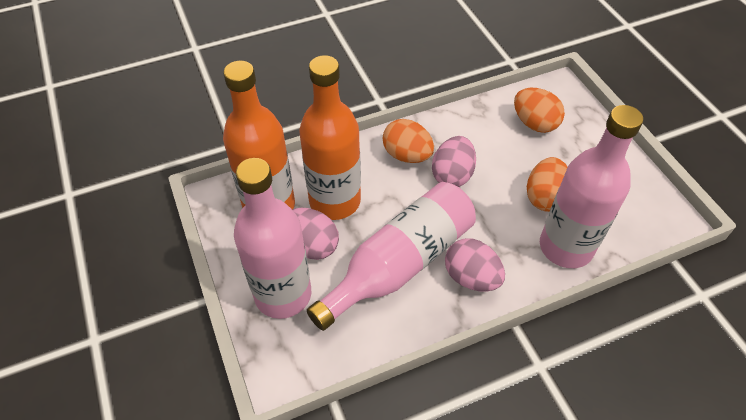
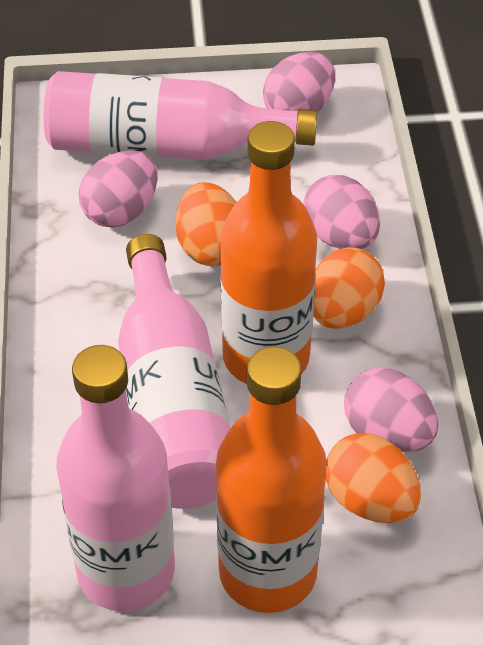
pink egg: 3 -> 4

